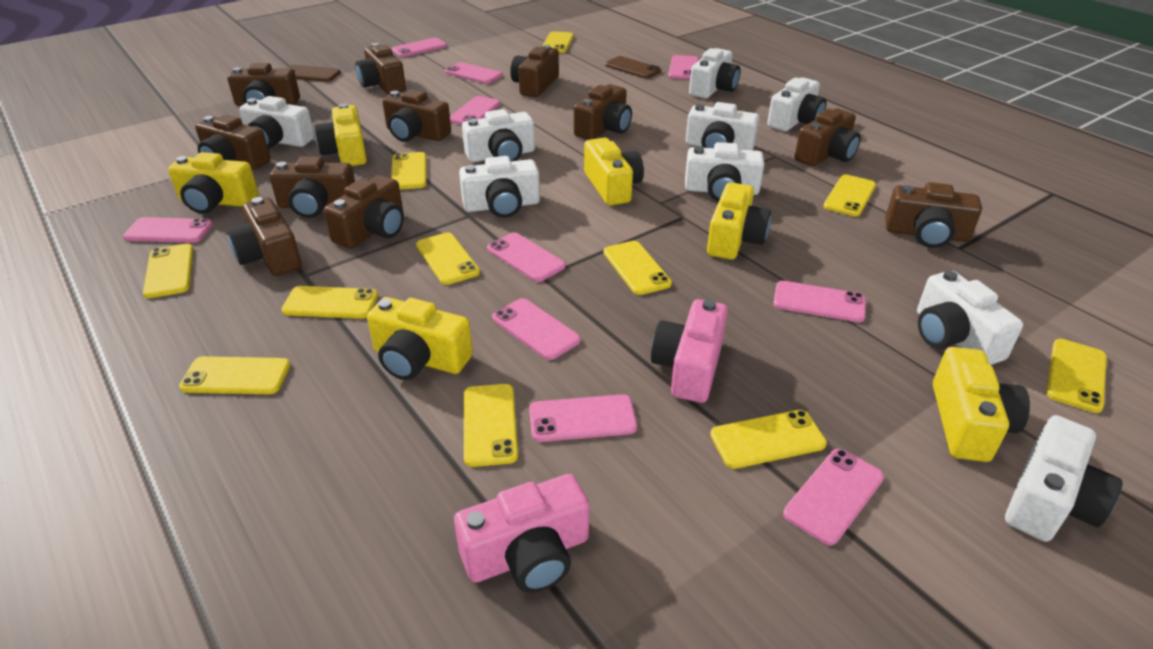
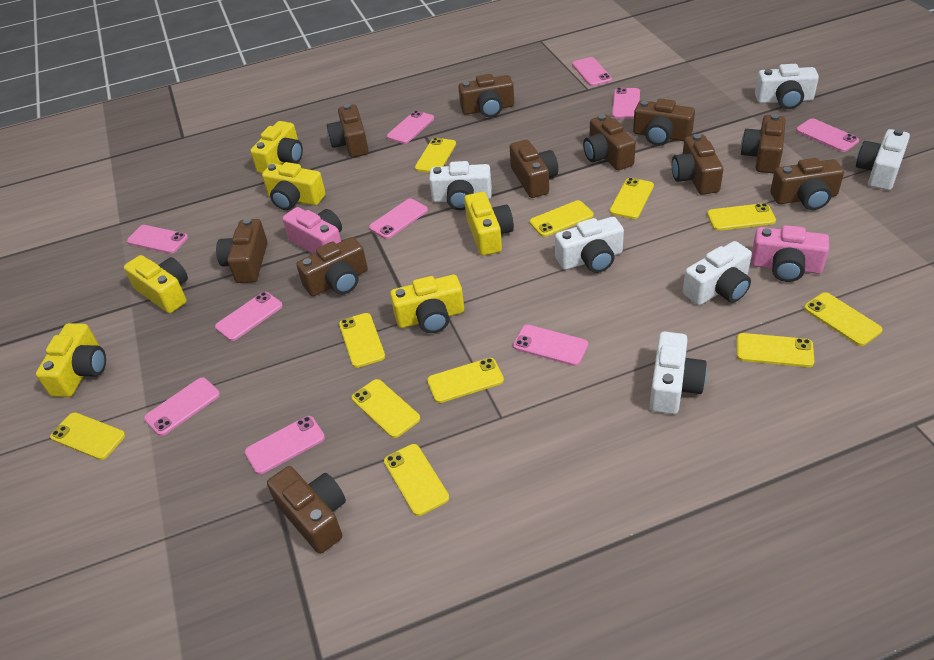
brown phone: 2 -> 0
white camera: 9 -> 6

